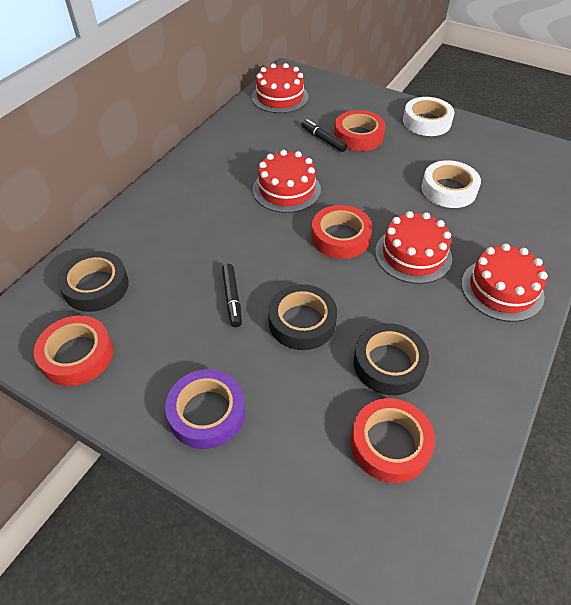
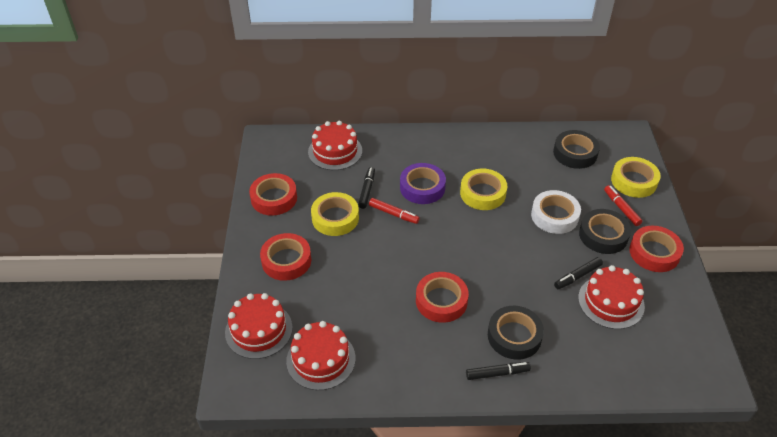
black marker: 2 -> 3
red marker: 0 -> 2
white tape: 2 -> 1
yellow tape: 0 -> 3

